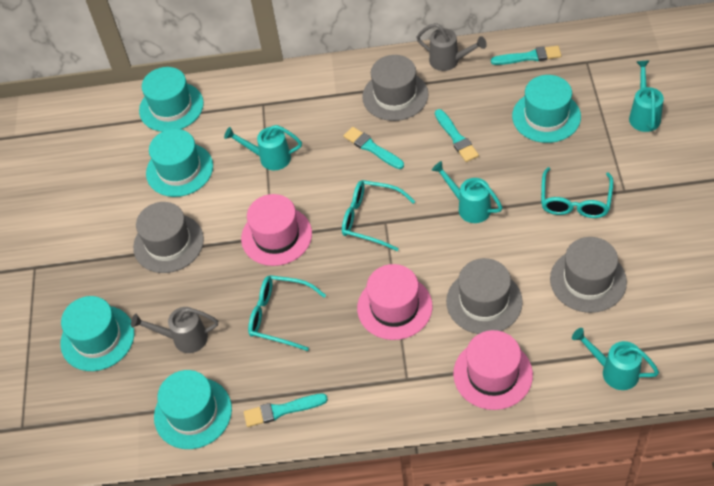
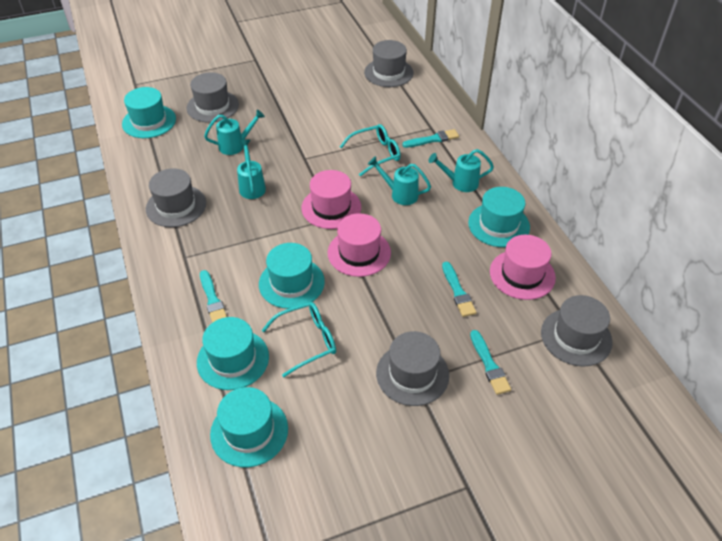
grey hat: 4 -> 5
grey watering can: 2 -> 0
turquoise glasses: 3 -> 2

